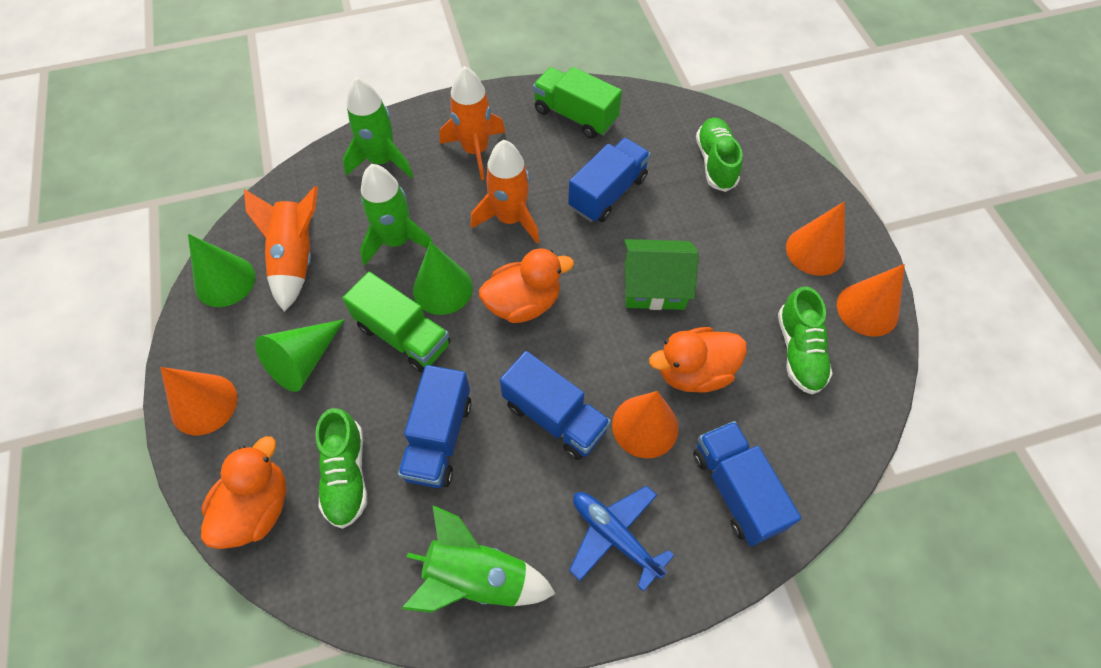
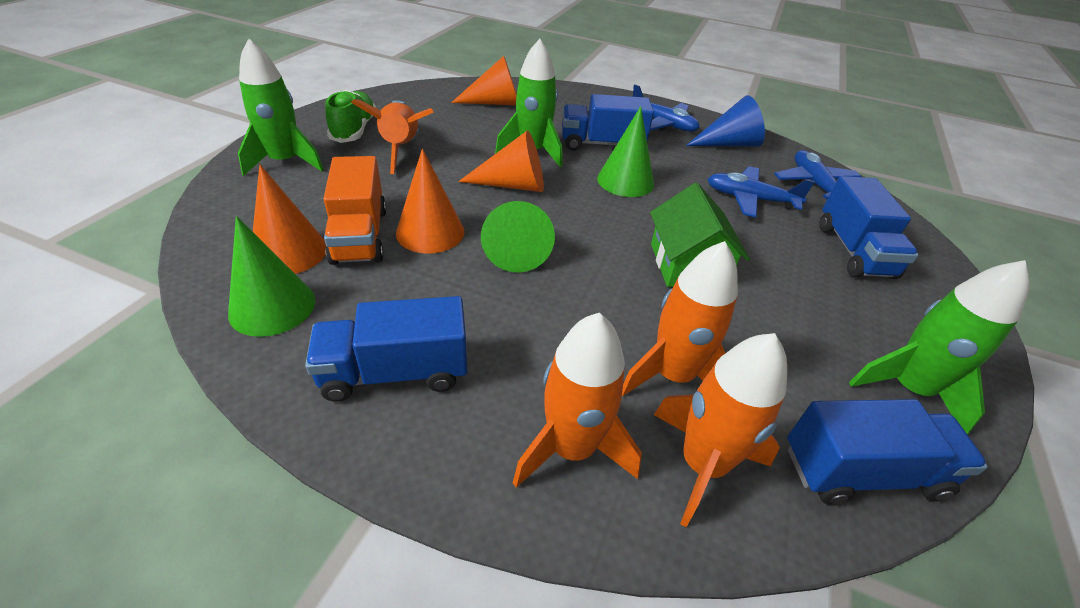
blue cone: 0 -> 1
blue plane: 1 -> 3
green shoe: 3 -> 1
green truck: 2 -> 0
orange duck: 3 -> 0
orange rocket: 3 -> 4
orange truck: 0 -> 1

